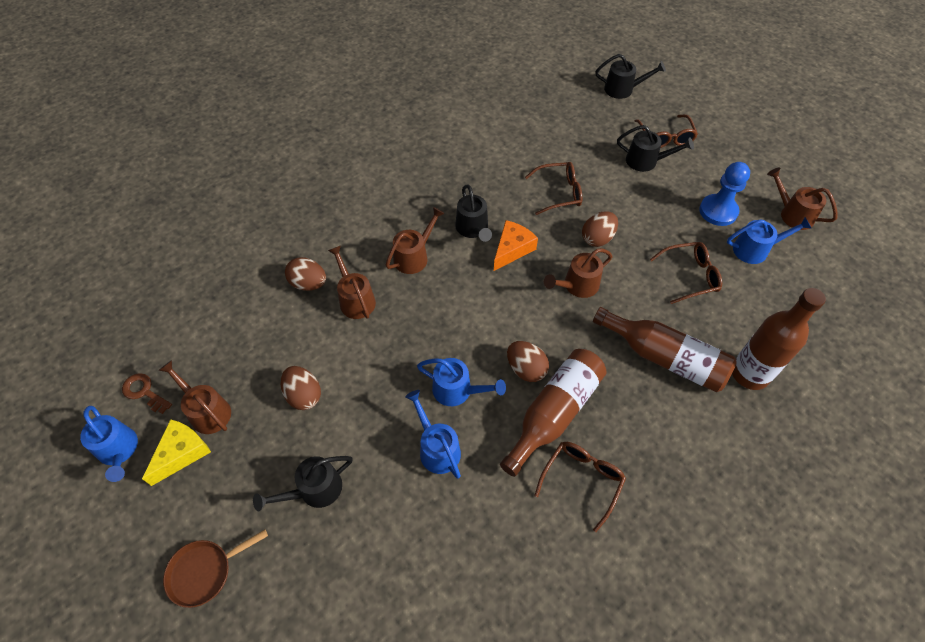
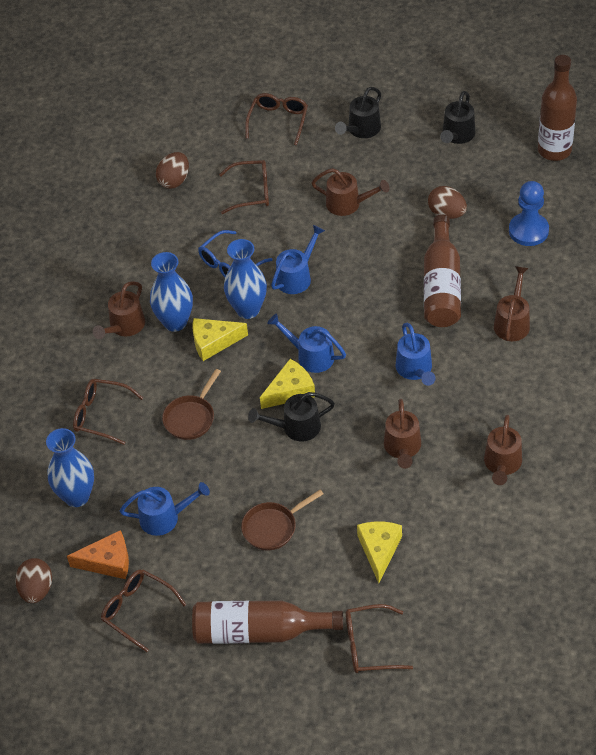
black watering can: 4 -> 3
blue glasses: 0 -> 1
blue vase: 0 -> 3
brown egg: 4 -> 3
brown glasses: 4 -> 5
brown key: 1 -> 0
brown pan: 1 -> 2
yellow cheese: 1 -> 3

